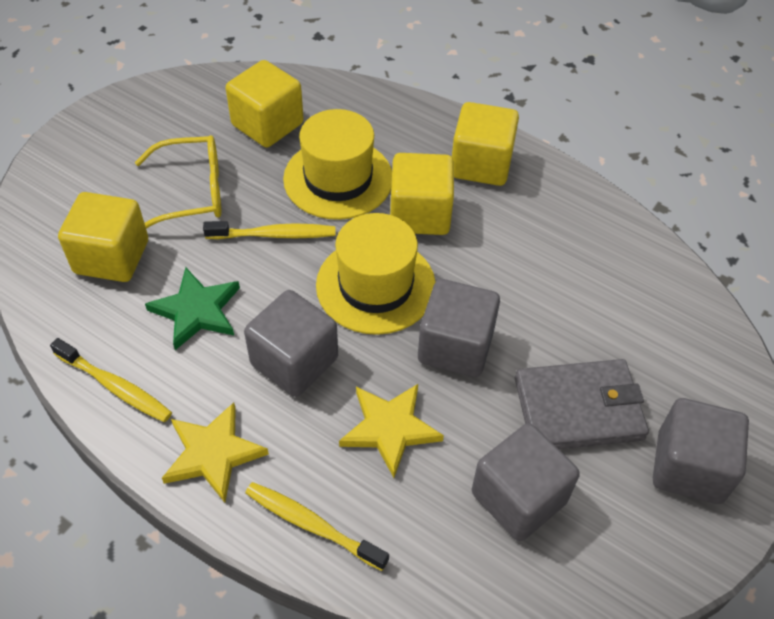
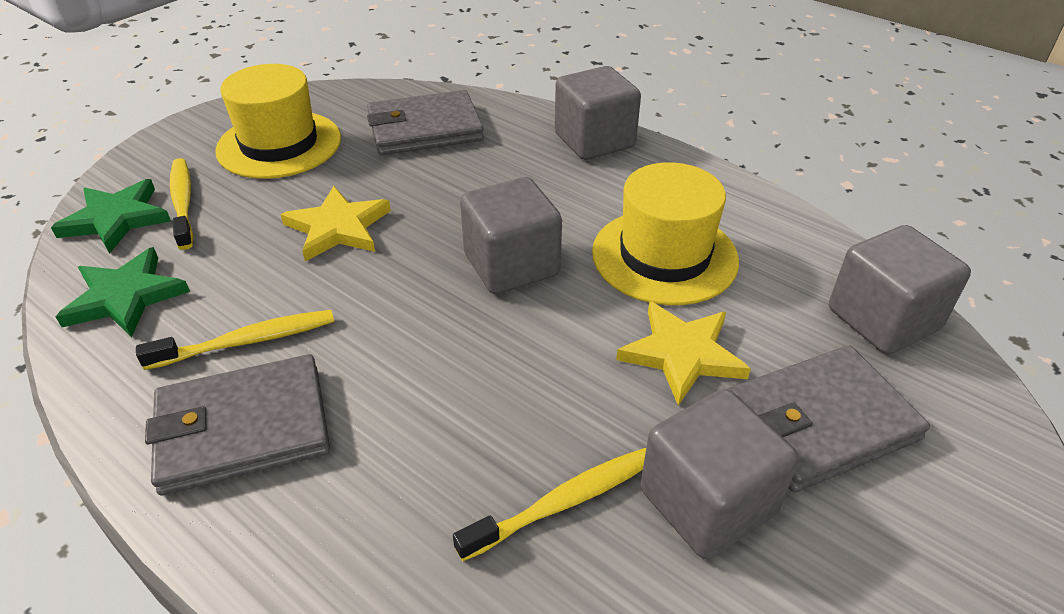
green star: 1 -> 2
grey wallet: 1 -> 3
yellow cube: 4 -> 0
yellow glasses: 1 -> 0

